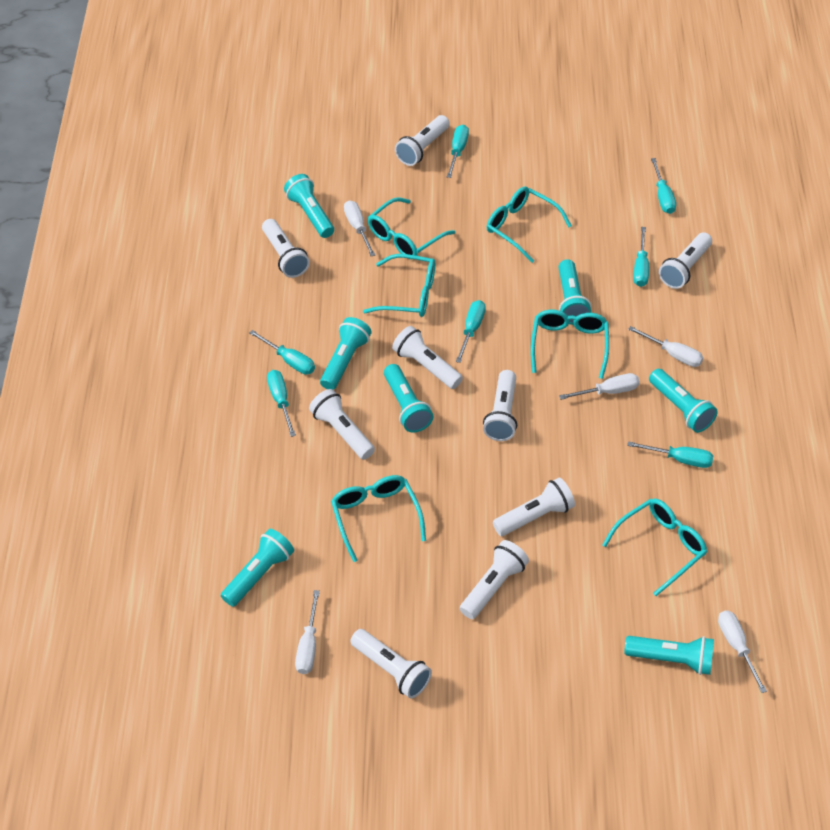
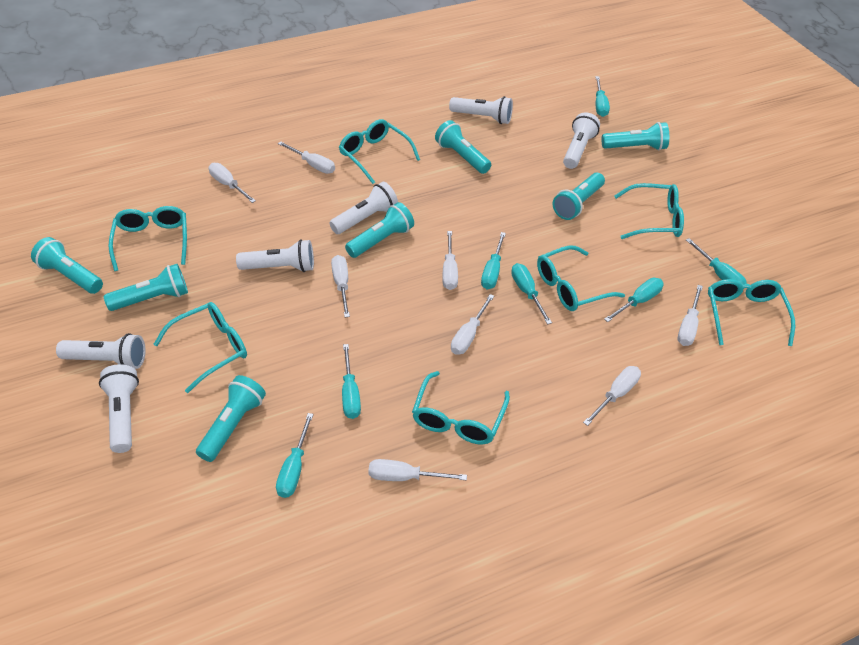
turquoise glasses: 6 -> 7
white flashlight: 9 -> 6
white screwdriver: 5 -> 8

